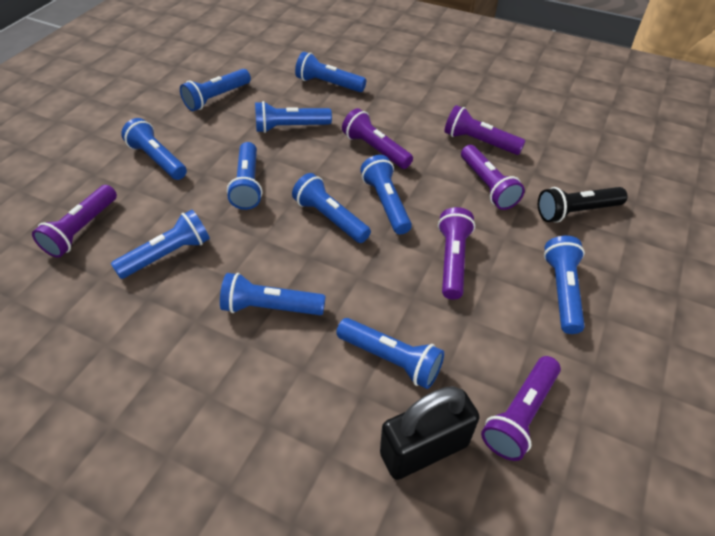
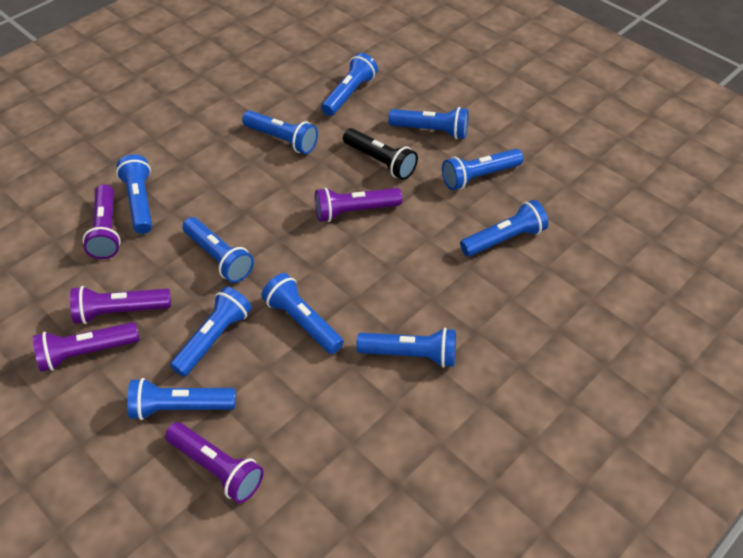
black padlock: 1 -> 0
purple flashlight: 6 -> 5

